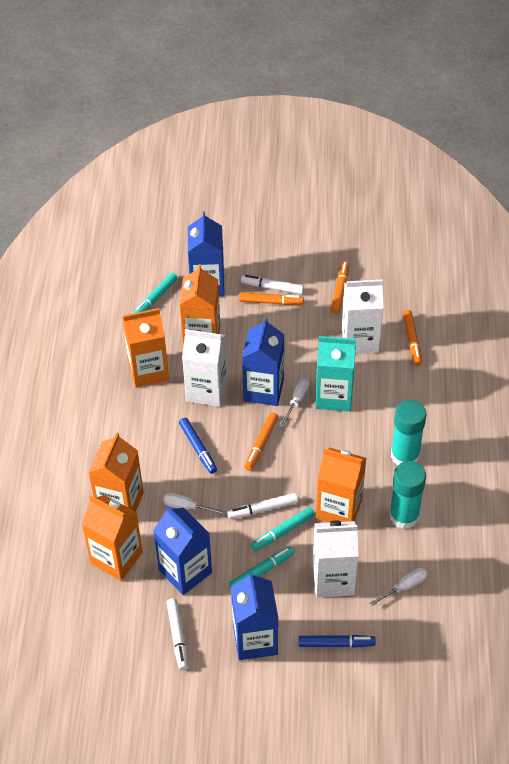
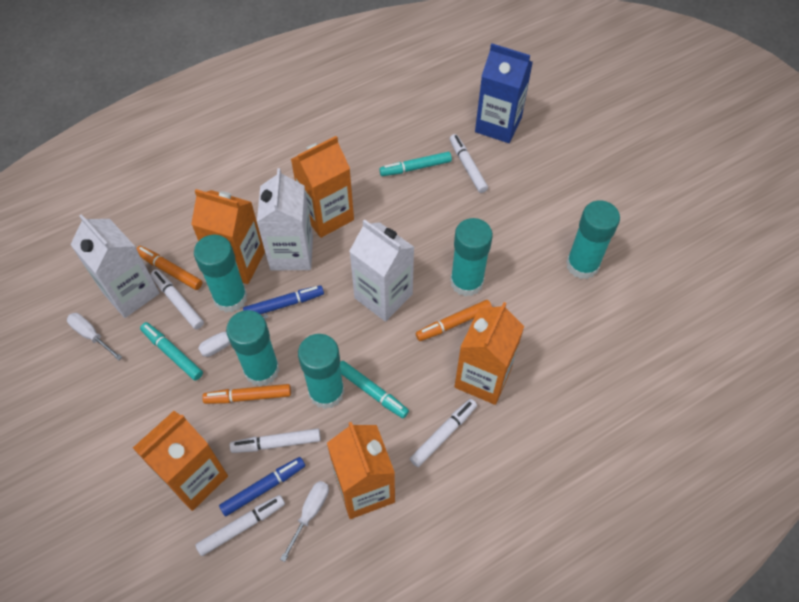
blue carton: 4 -> 1
orange marker: 4 -> 3
turquoise carton: 1 -> 0
turquoise glue stick: 2 -> 5
white marker: 3 -> 5

